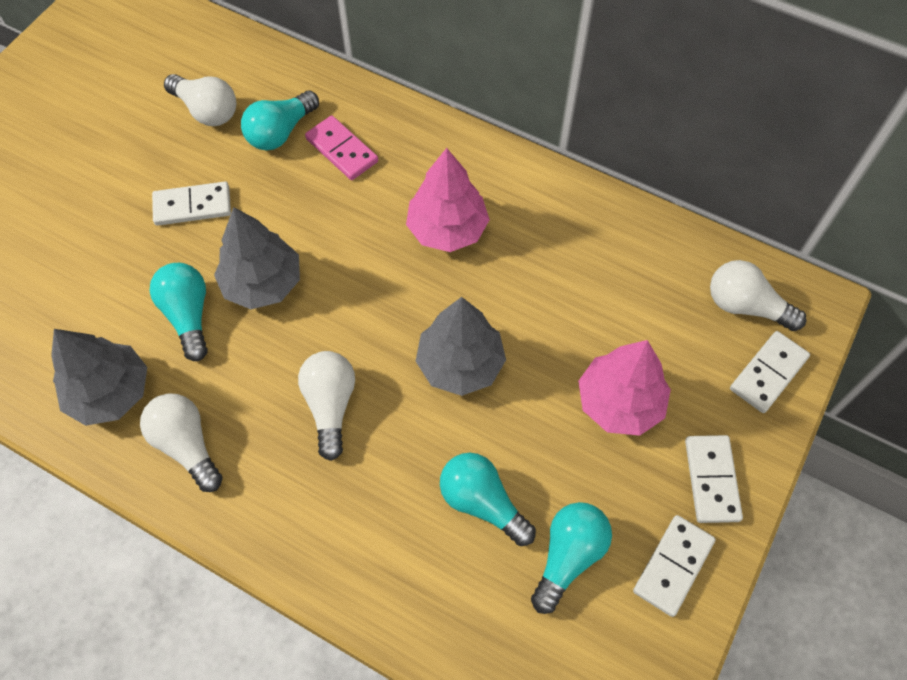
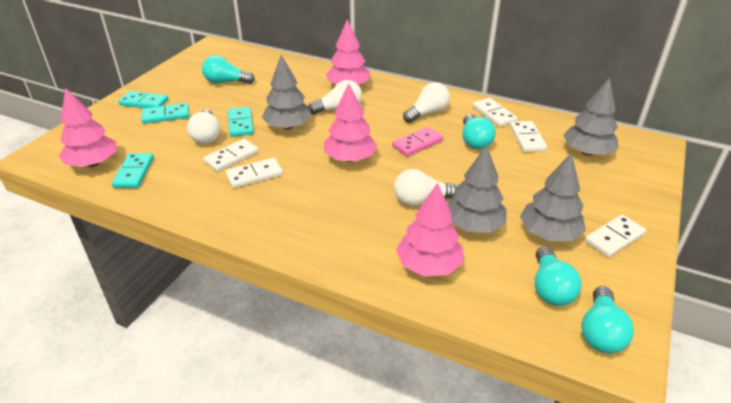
grey tree: 3 -> 4
pink tree: 2 -> 4
turquoise domino: 0 -> 4
white domino: 4 -> 5

